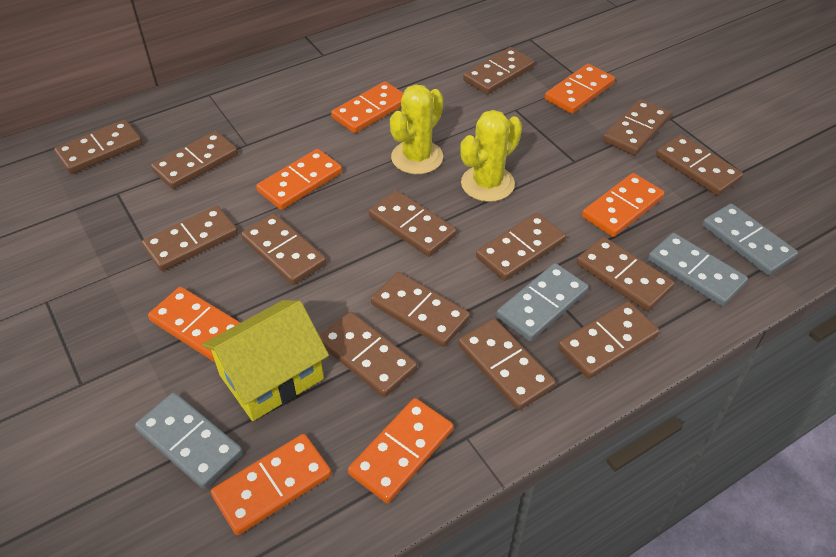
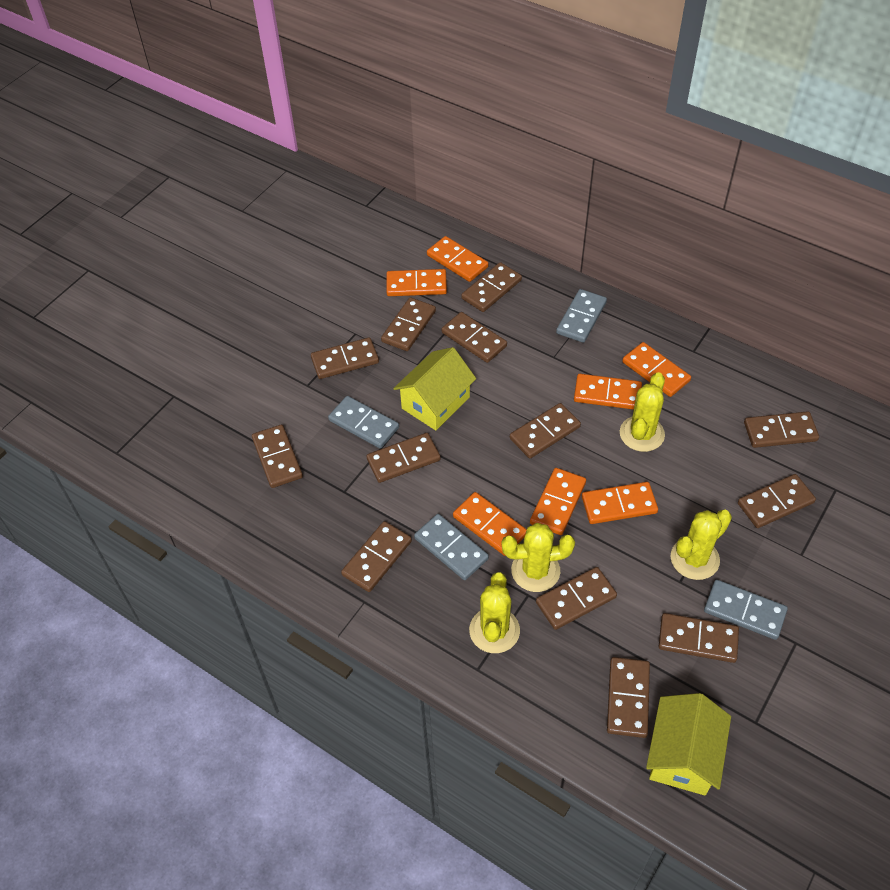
brown domino: 14 -> 13
yellow cactus: 2 -> 4
yellow house: 1 -> 2

